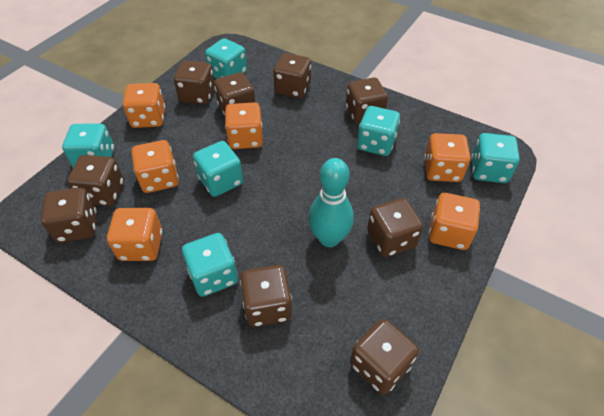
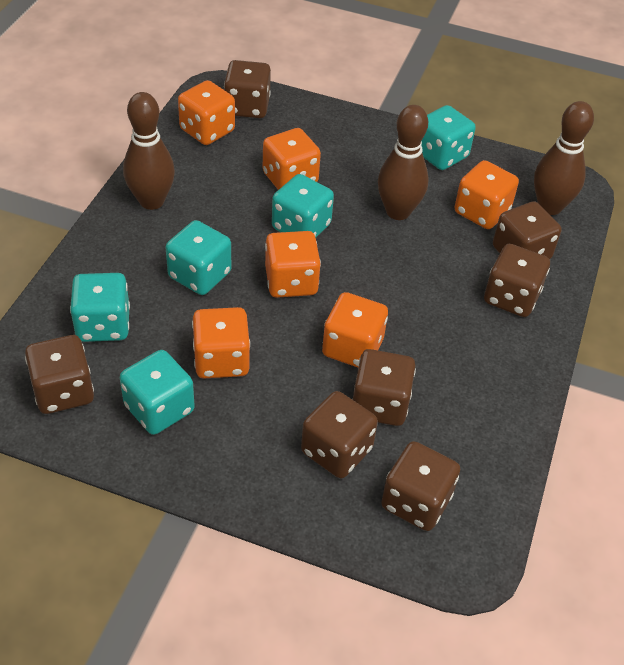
brown bowling pin: 0 -> 3
brown dice: 9 -> 7
turquoise bowling pin: 1 -> 0
turquoise dice: 6 -> 5

